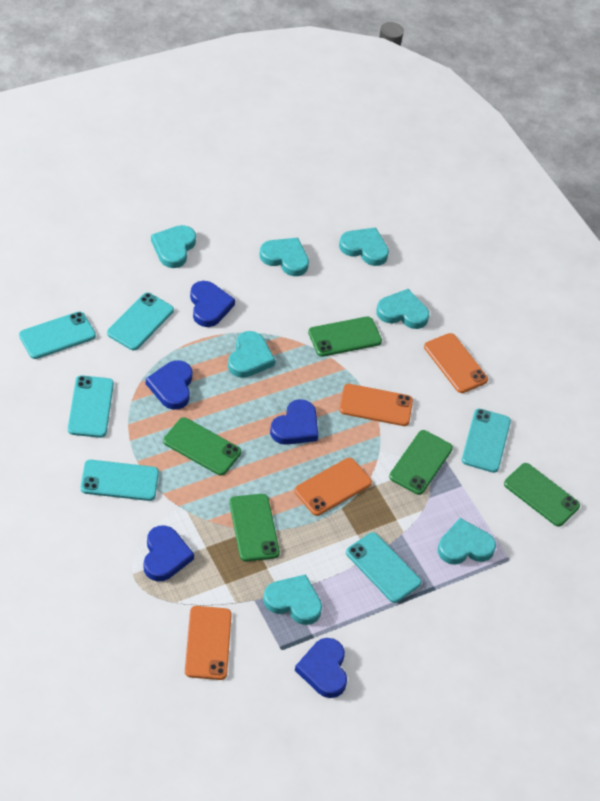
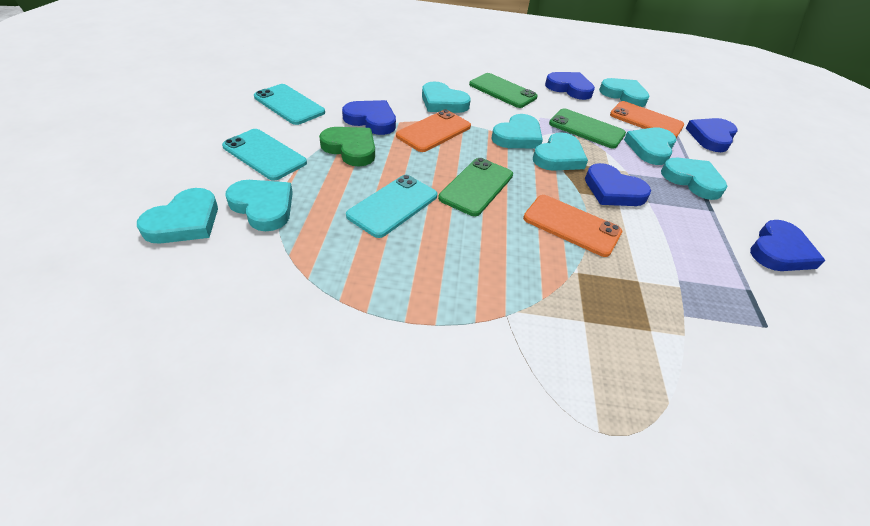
green heart: 0 -> 1
green phone: 5 -> 3
orange phone: 4 -> 3
turquoise heart: 7 -> 8
turquoise phone: 6 -> 3

